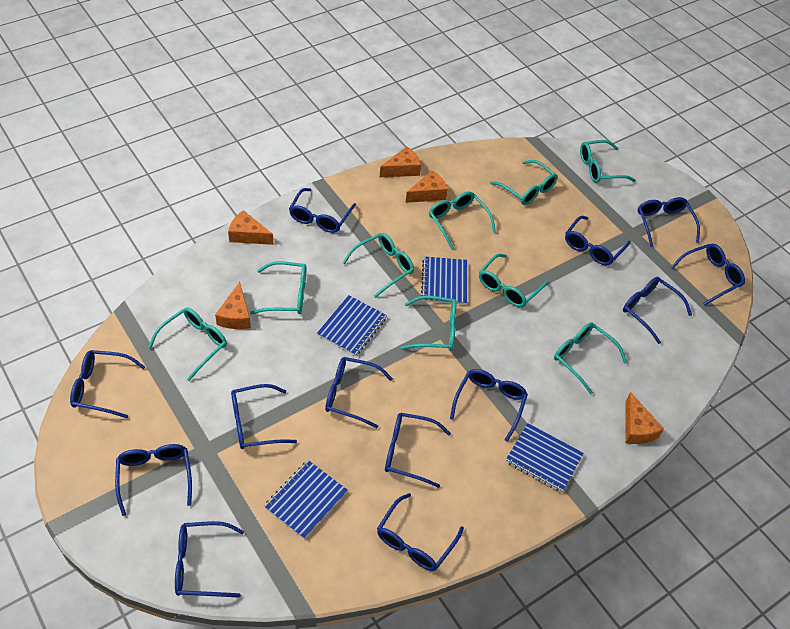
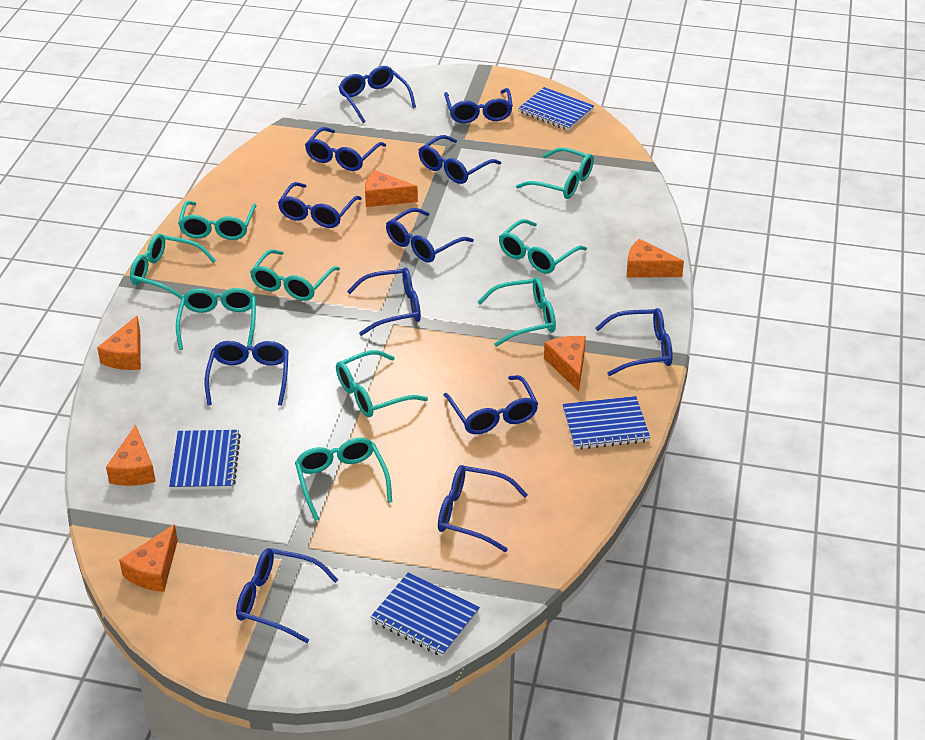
blue glasses: 13 -> 12
orange cheese: 5 -> 6

